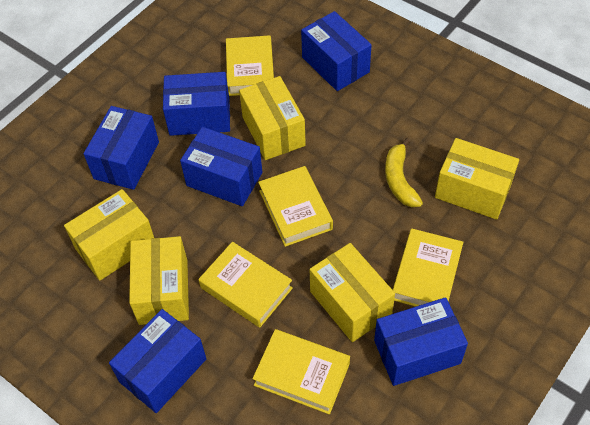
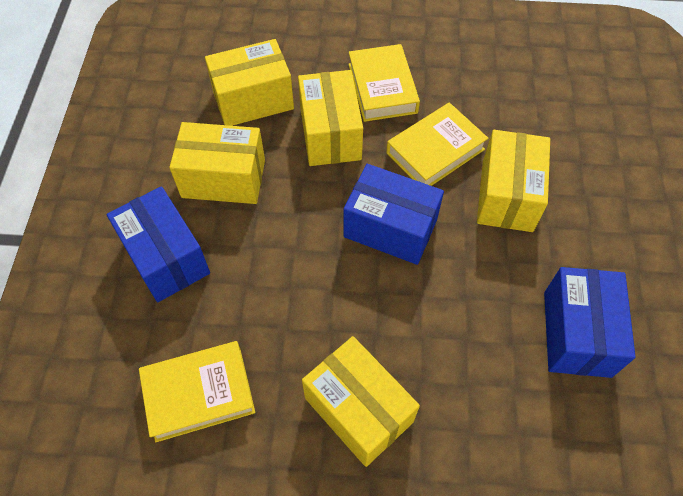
blue box: 6 -> 3
yellow banana: 1 -> 0
yellow book: 5 -> 3

